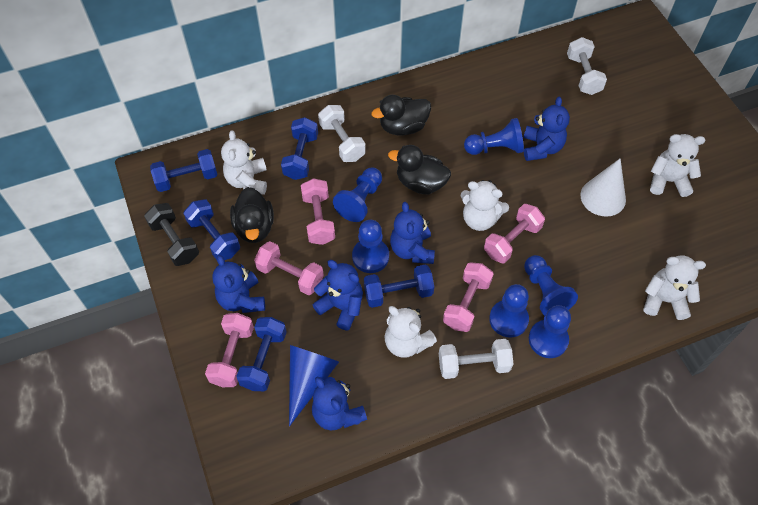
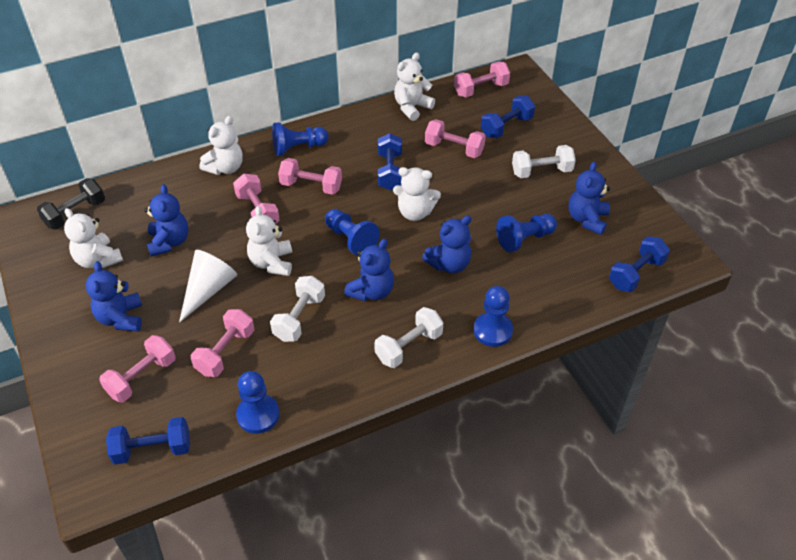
black duck: 3 -> 0
blue cone: 1 -> 0
blue dumbbell: 5 -> 4
blue pawn: 6 -> 5
pink dumbbell: 5 -> 6

